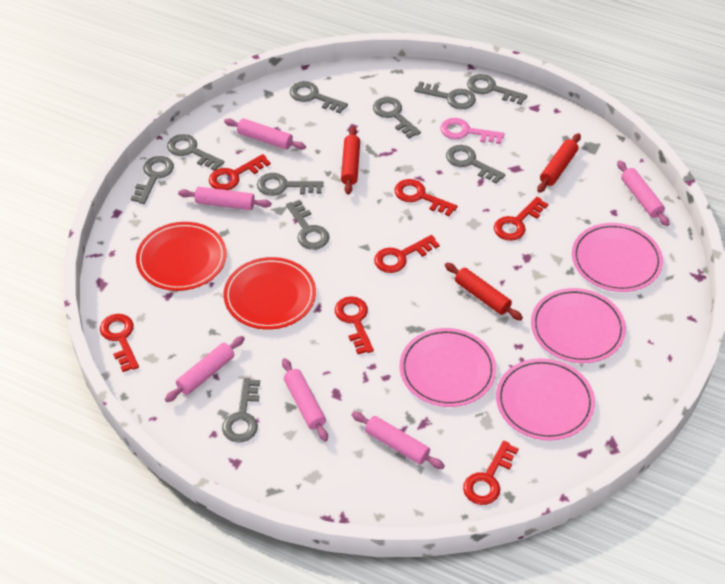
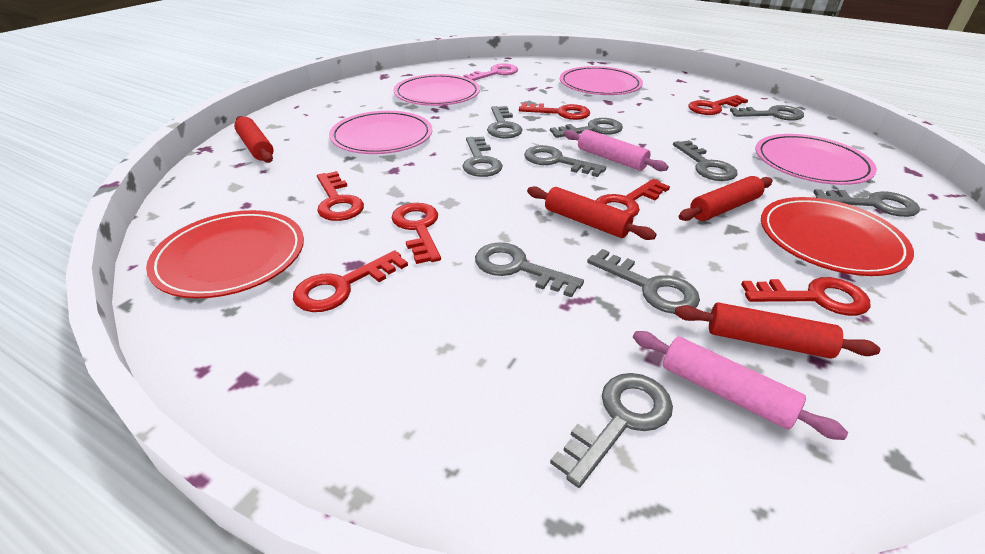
pink rolling pin: 6 -> 2
red rolling pin: 3 -> 4

